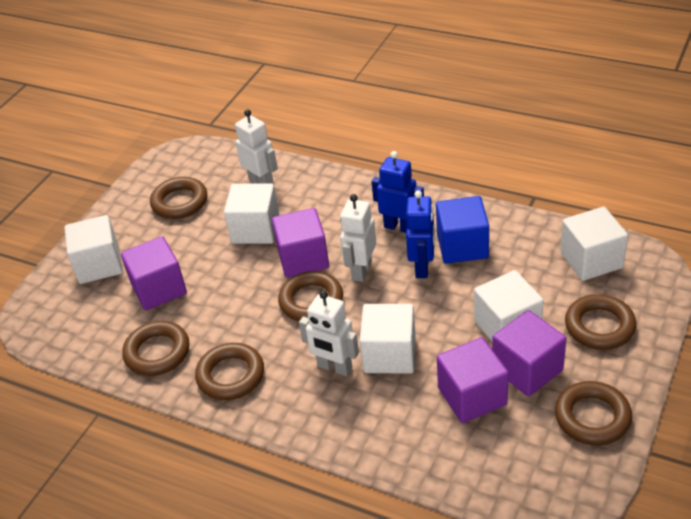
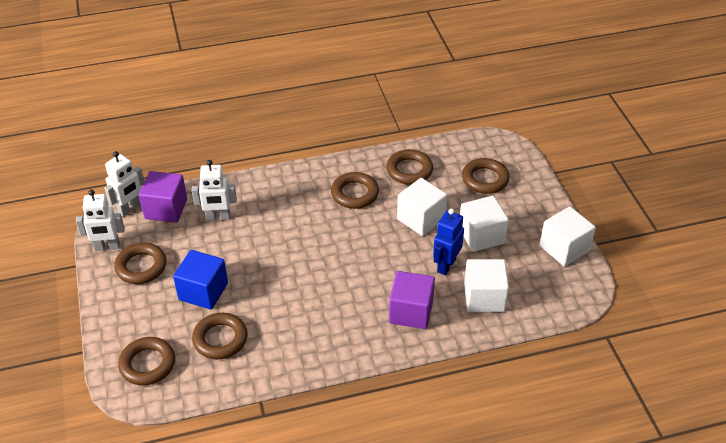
blue robot: 2 -> 1
purple cube: 4 -> 2
white cube: 5 -> 4

